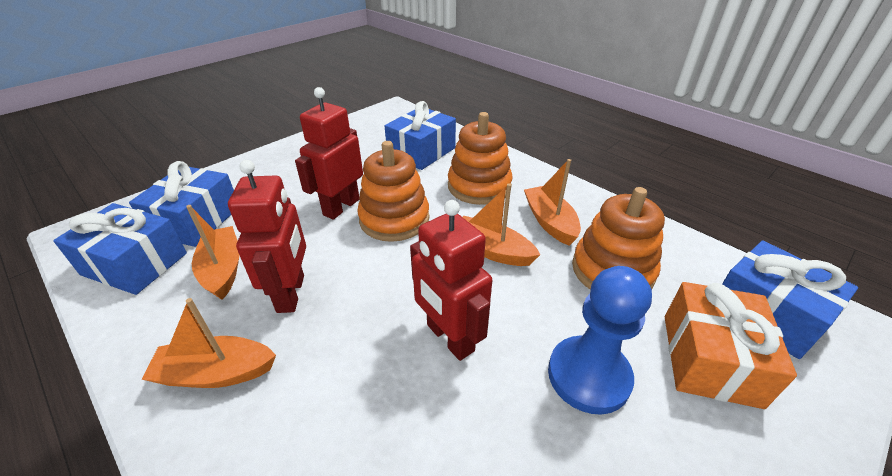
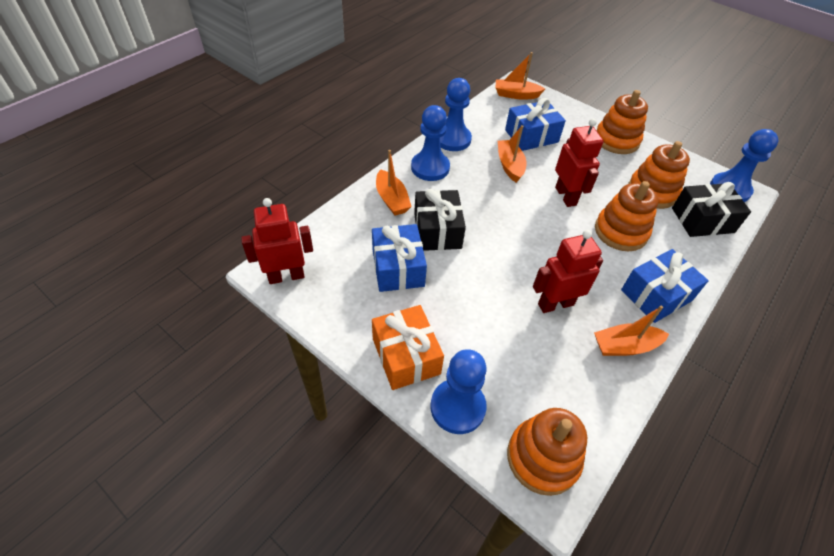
black gift: 0 -> 2
blue gift: 4 -> 3
blue pawn: 1 -> 4
orange stacking toy: 3 -> 4

